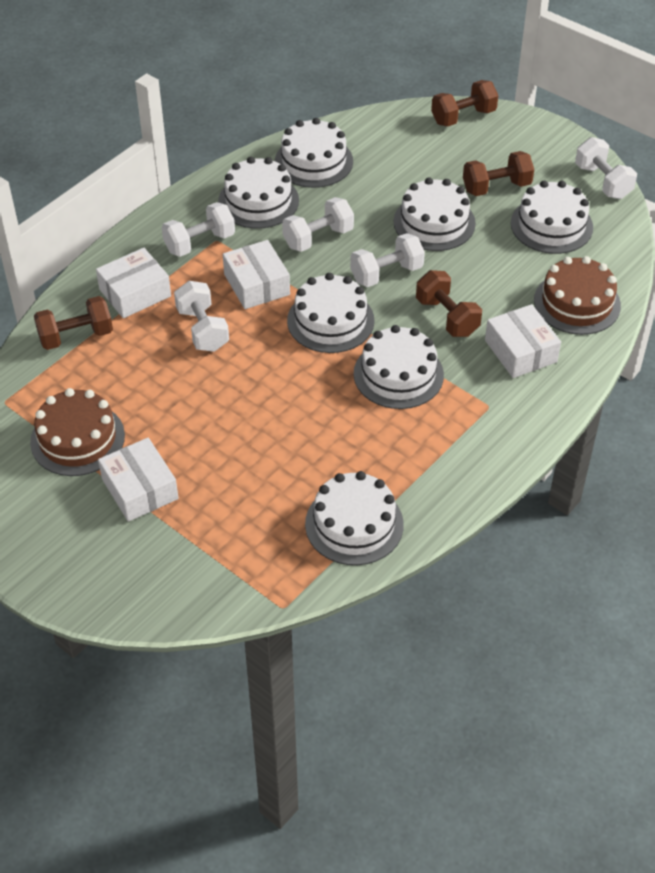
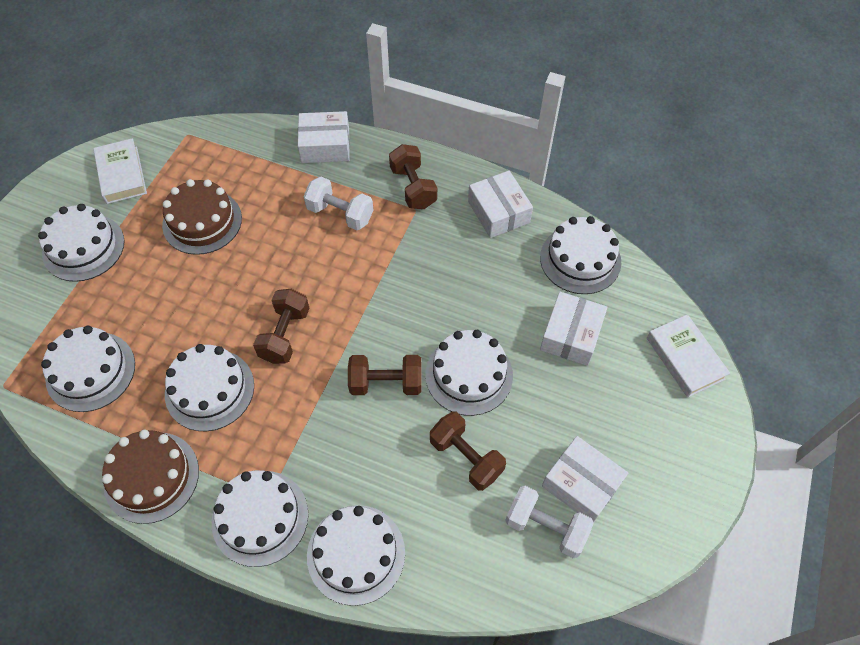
white book: 0 -> 2
white dumbbell: 5 -> 2

